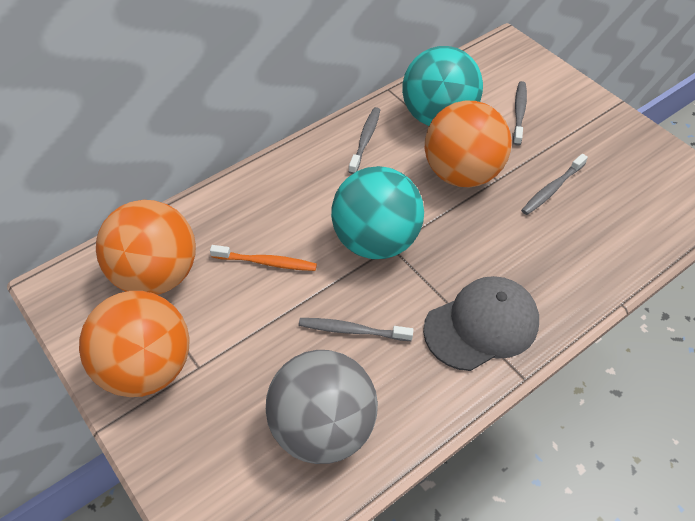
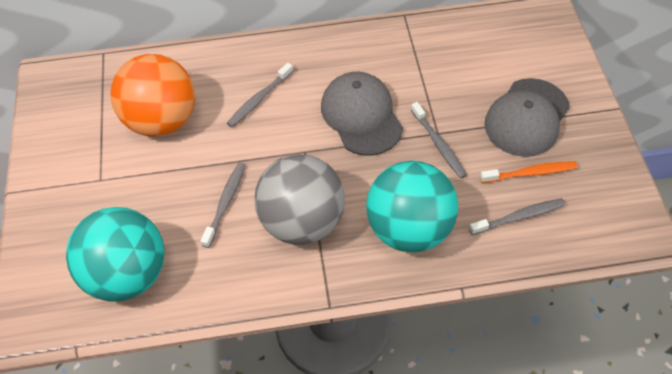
grey cap: 1 -> 2
orange ball: 3 -> 1

